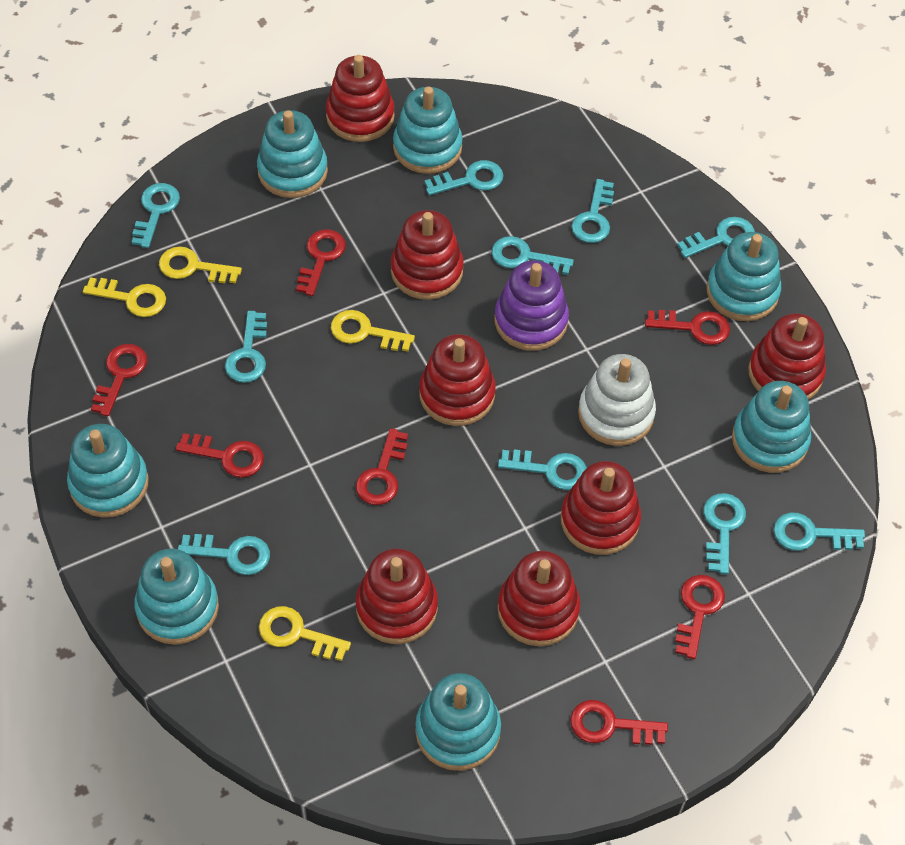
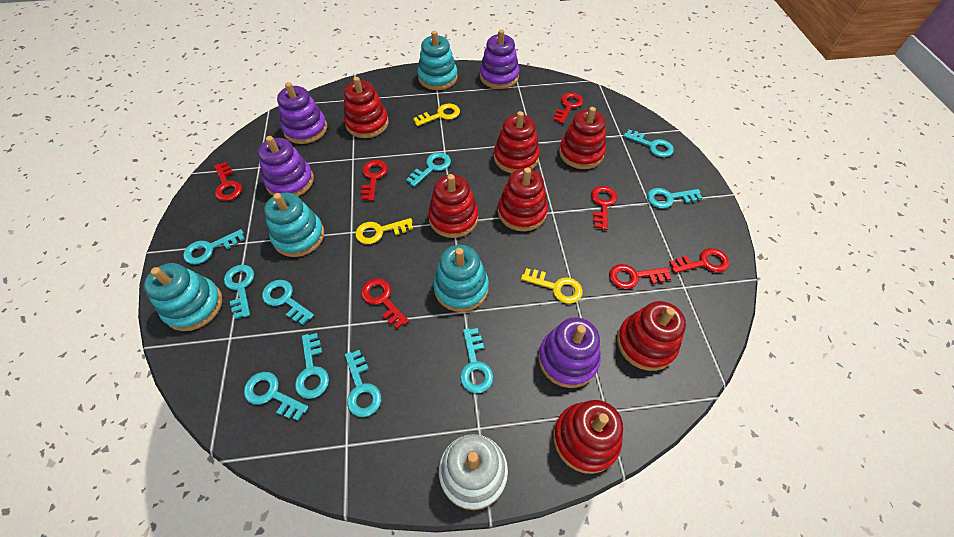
purple stacking toy: 1 -> 4
turquoise stacking toy: 7 -> 4
yellow key: 4 -> 3

